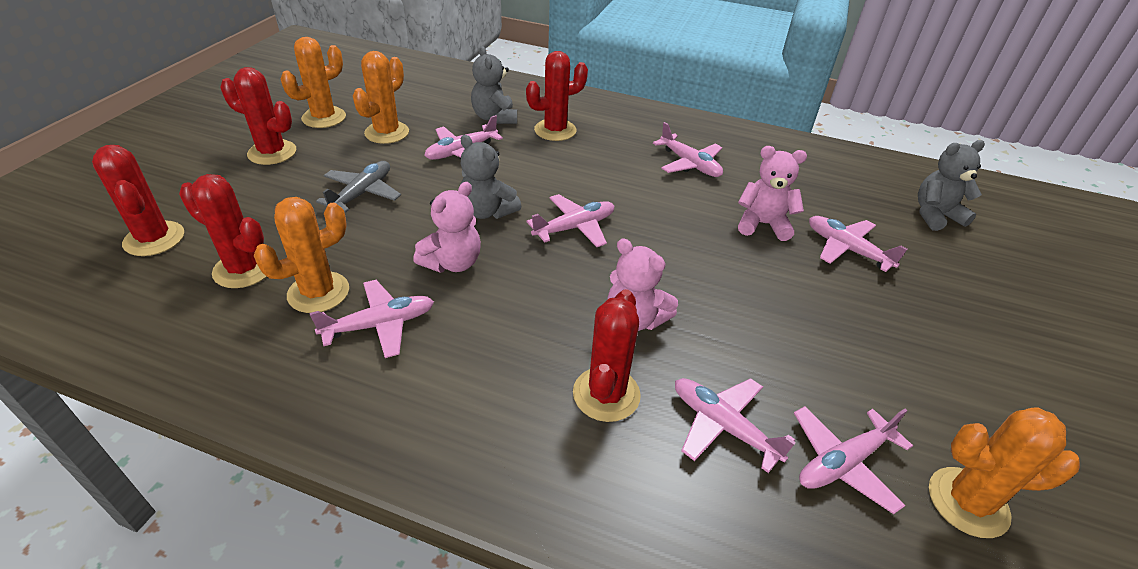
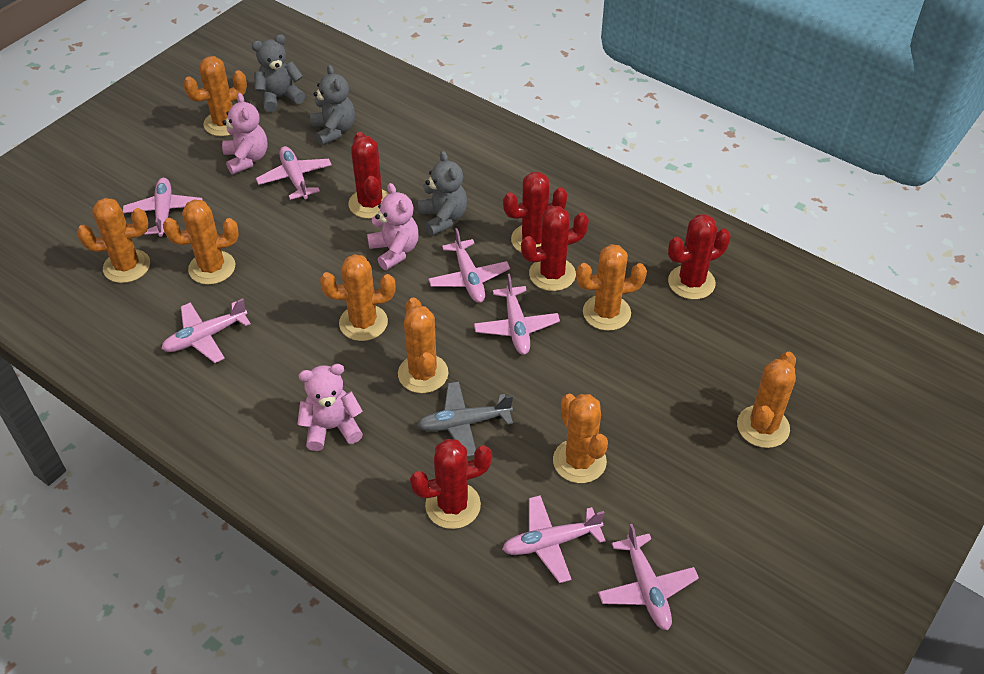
orange cactus: 4 -> 8

